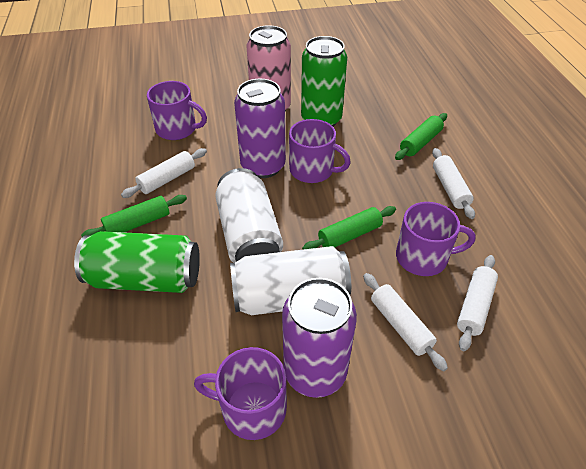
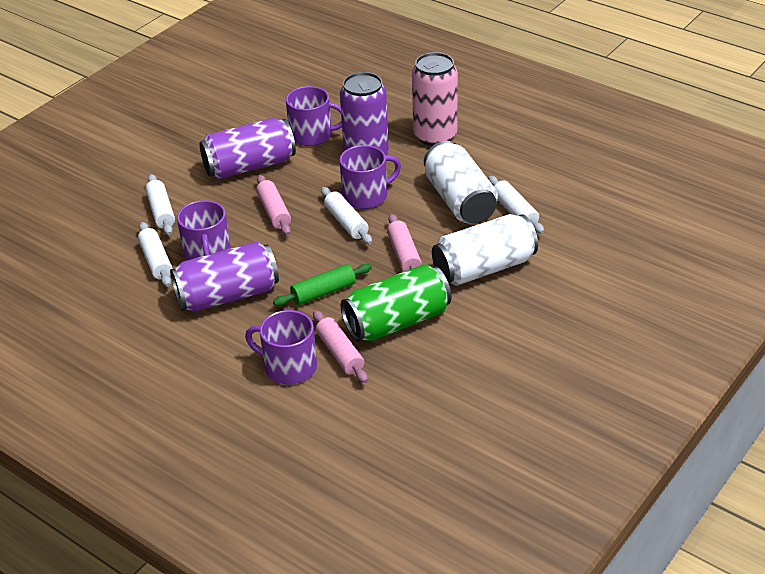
green can: 2 -> 1
green rolling pin: 3 -> 1
pink rolling pin: 0 -> 3
purple can: 2 -> 3

